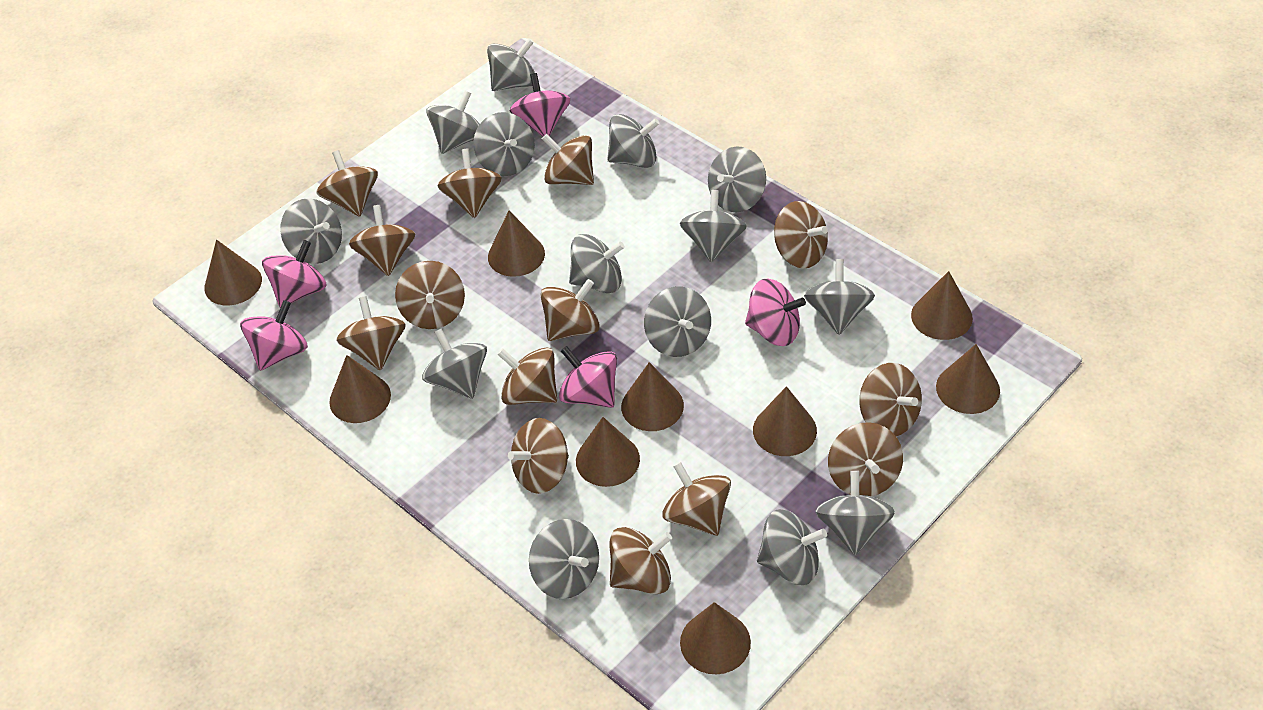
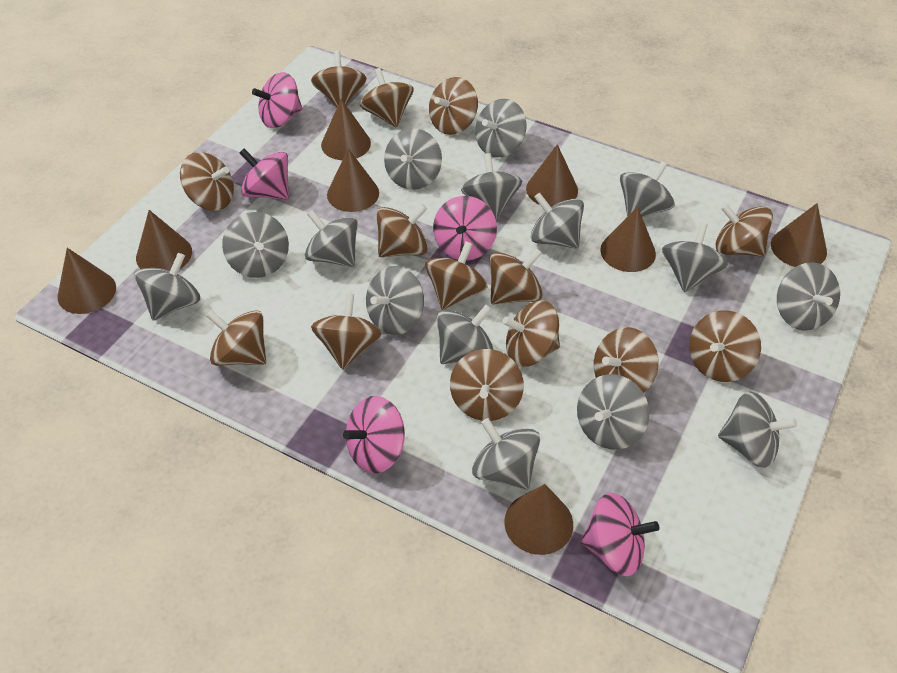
brown cone: 9 -> 8
grey spinning top: 14 -> 15

